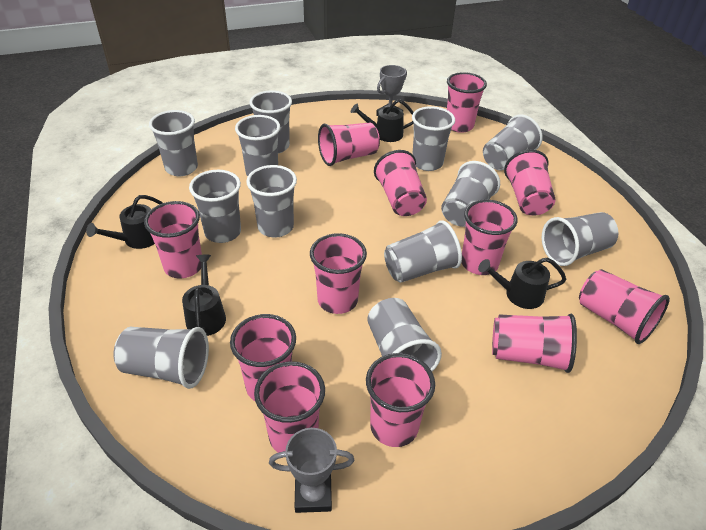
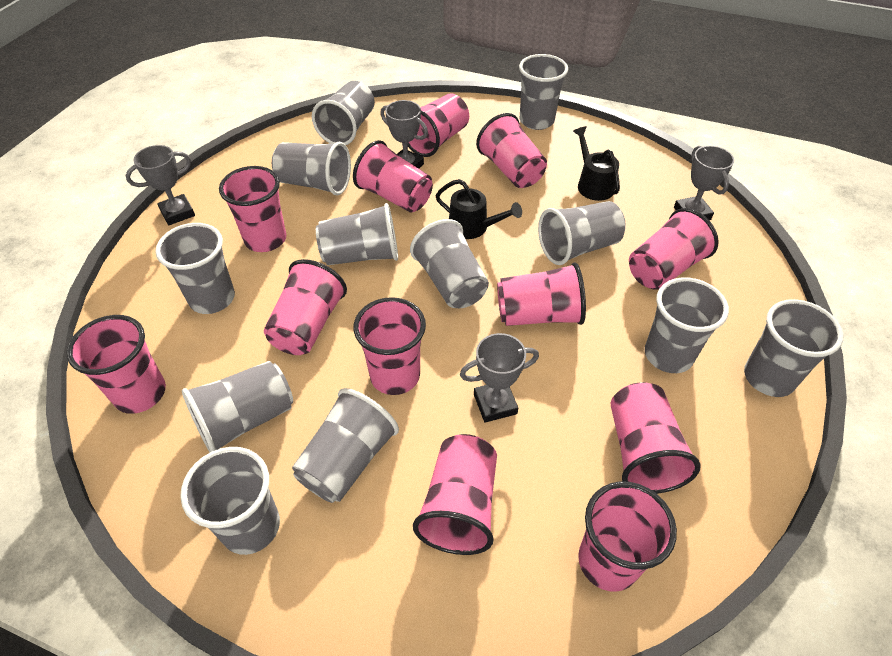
black watering can: 4 -> 2
grey trophy: 2 -> 4

